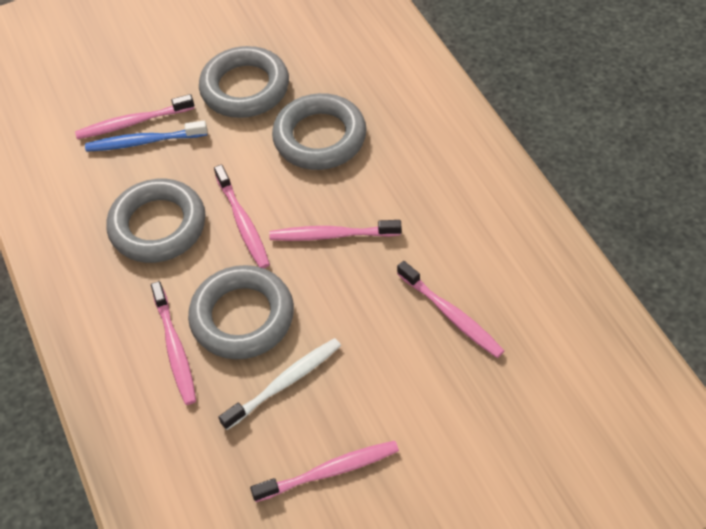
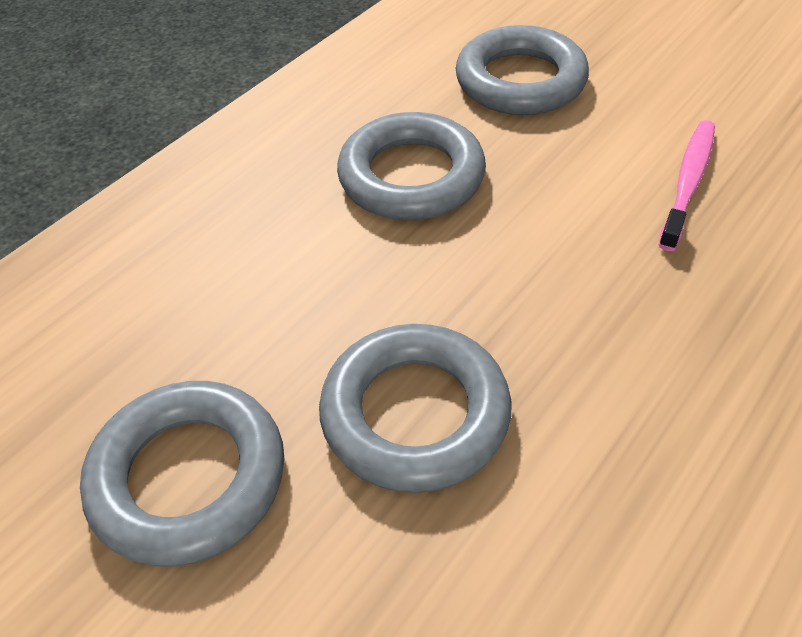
blue toothbrush: 1 -> 0
pink toothbrush: 6 -> 1
white toothbrush: 1 -> 0

